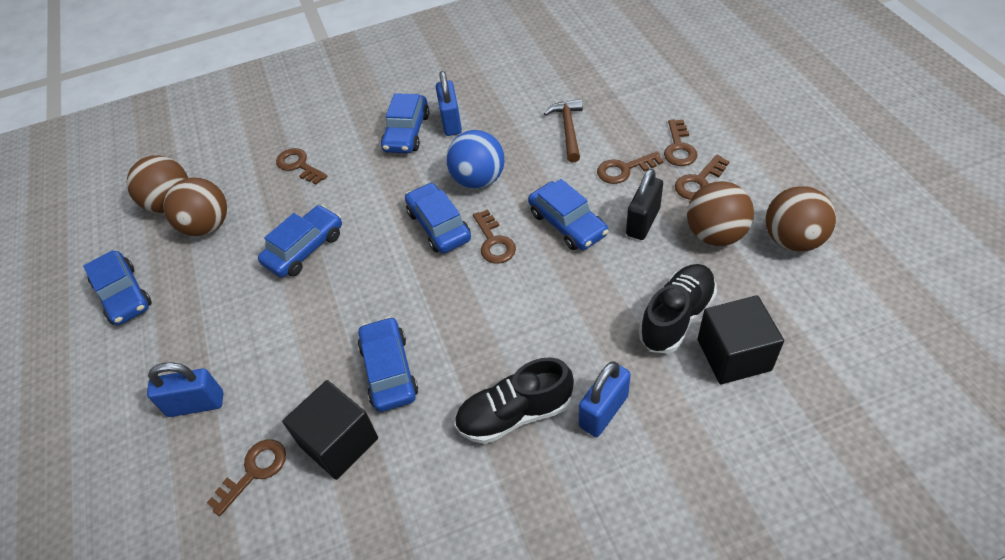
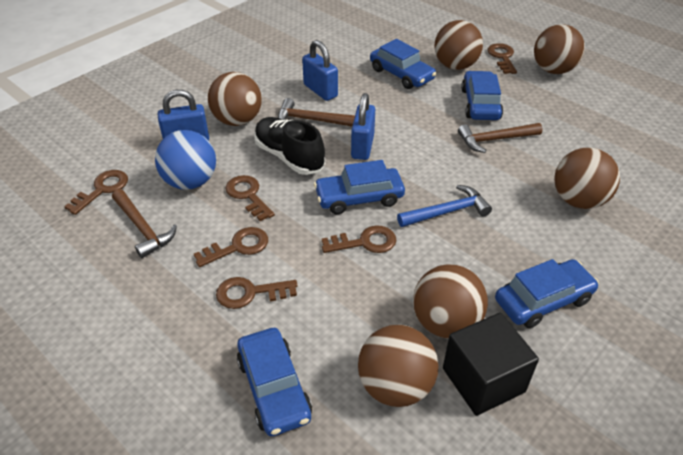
black cube: 2 -> 1
black padlock: 1 -> 0
black shoe: 2 -> 1
blue car: 6 -> 5
blue hammer: 0 -> 1
brown ball: 4 -> 6
brown hammer: 1 -> 3

